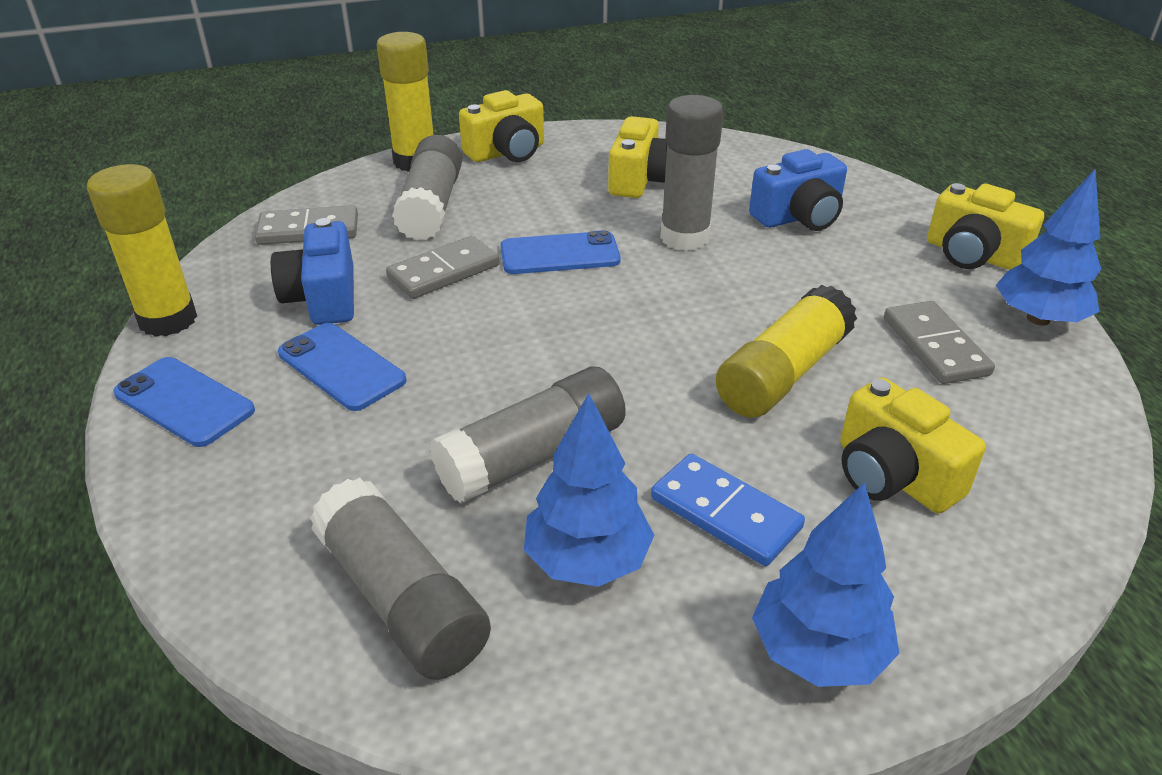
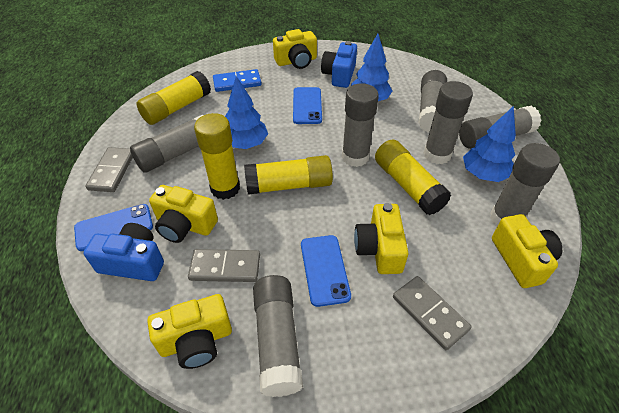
grey glue stick: 4 -> 7
yellow camera: 4 -> 5
yellow glue stick: 3 -> 4

